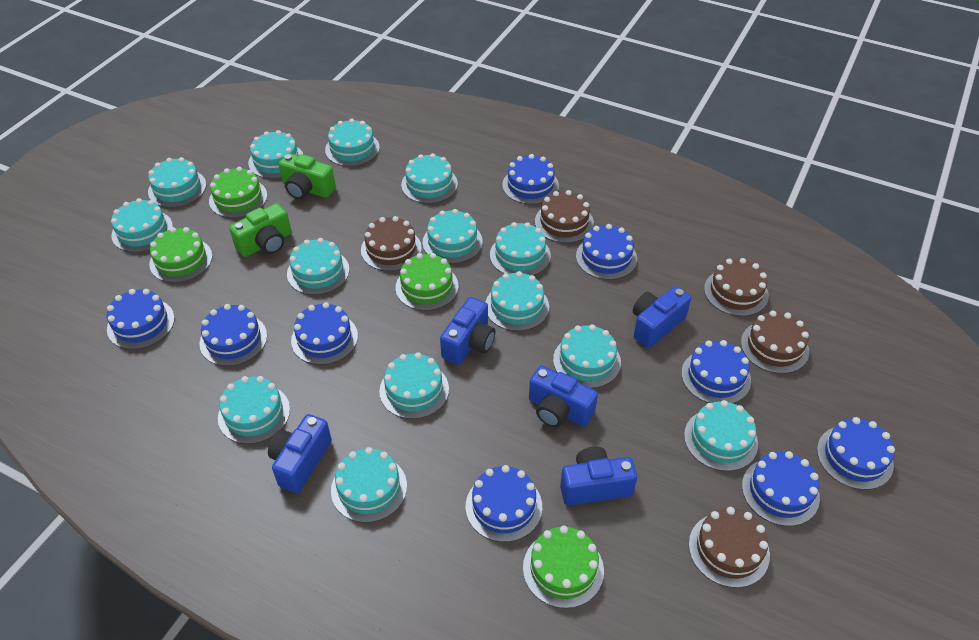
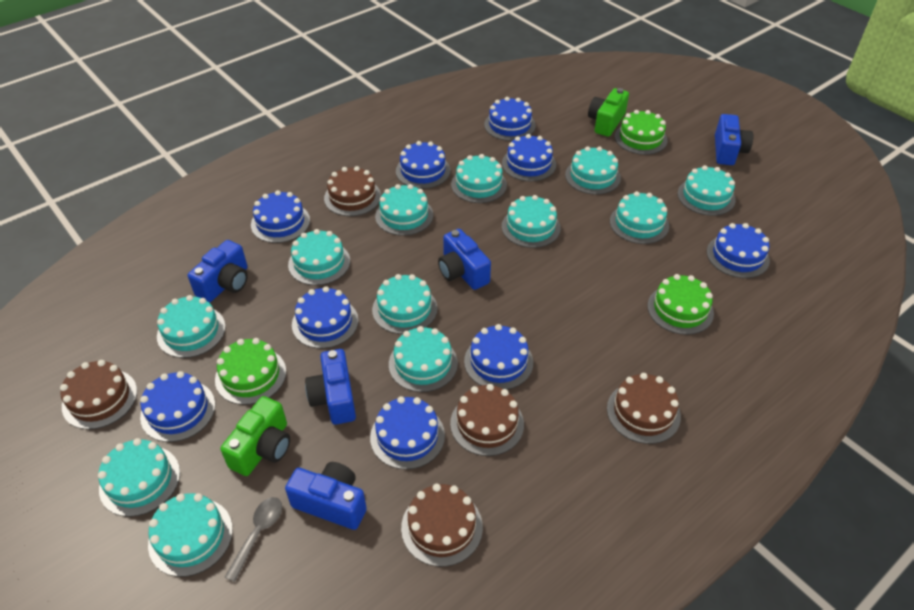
green cake: 4 -> 3
grey spoon: 0 -> 1
turquoise cake: 14 -> 12

